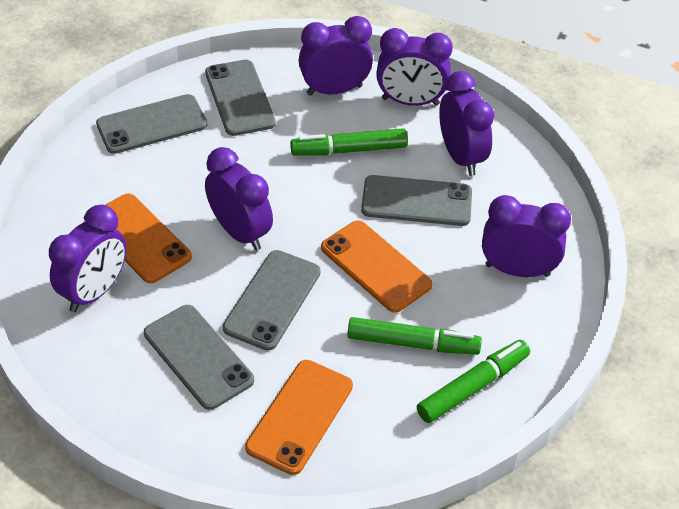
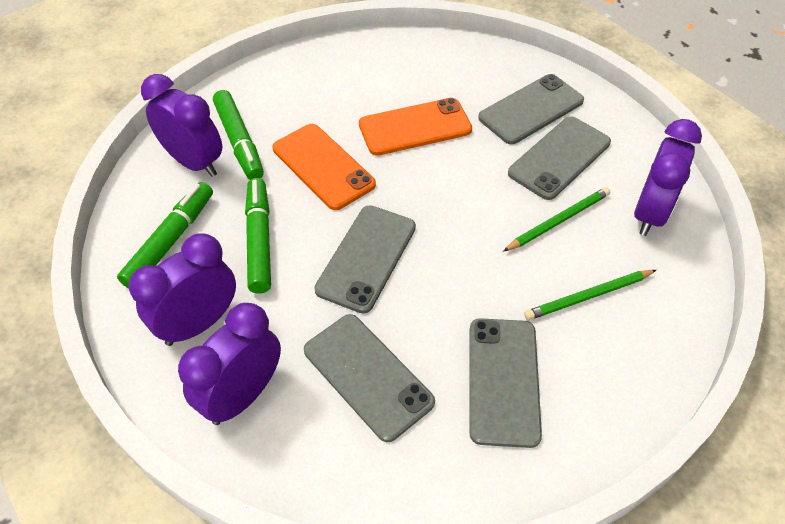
green pencil: 0 -> 2
orange phone: 3 -> 2
purple clock: 6 -> 4

